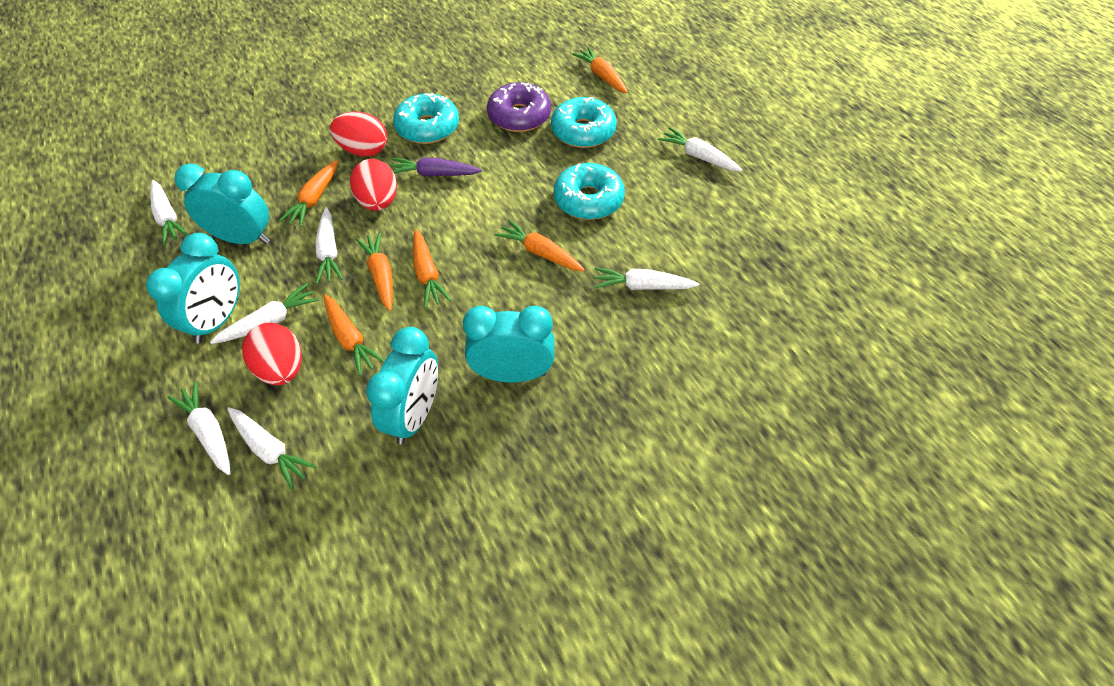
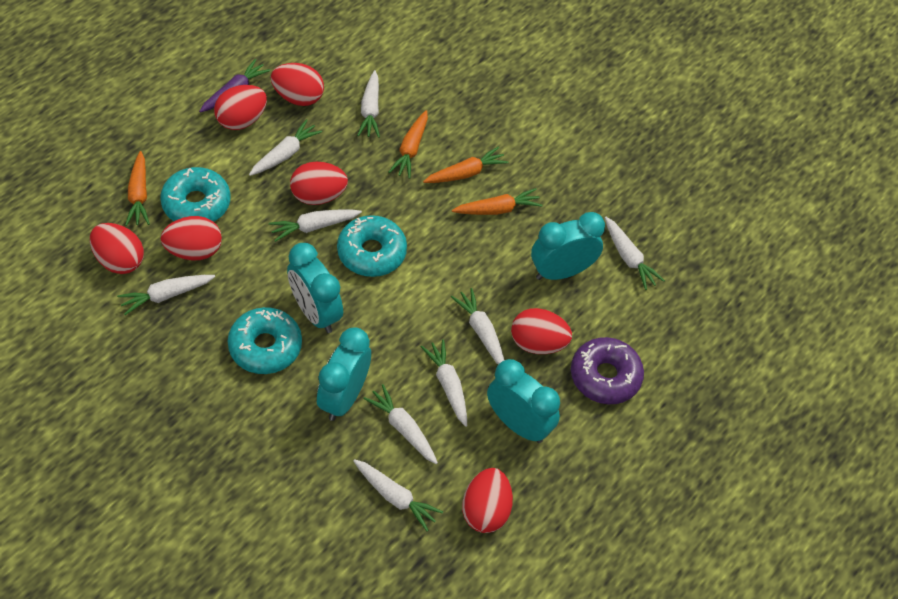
orange carrot: 6 -> 4
red egg: 3 -> 7
white carrot: 7 -> 9

